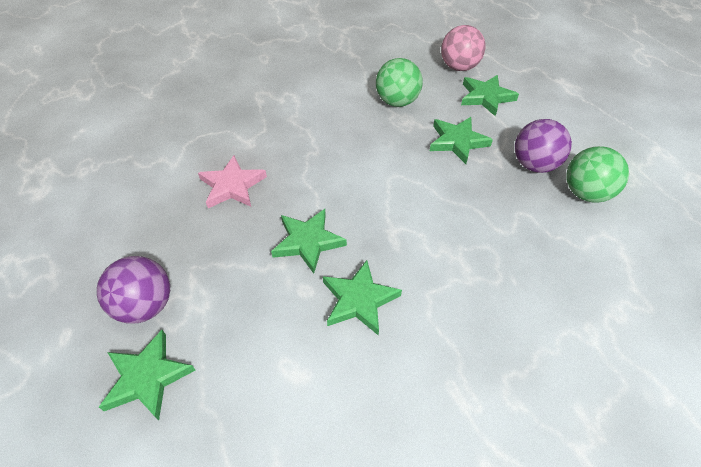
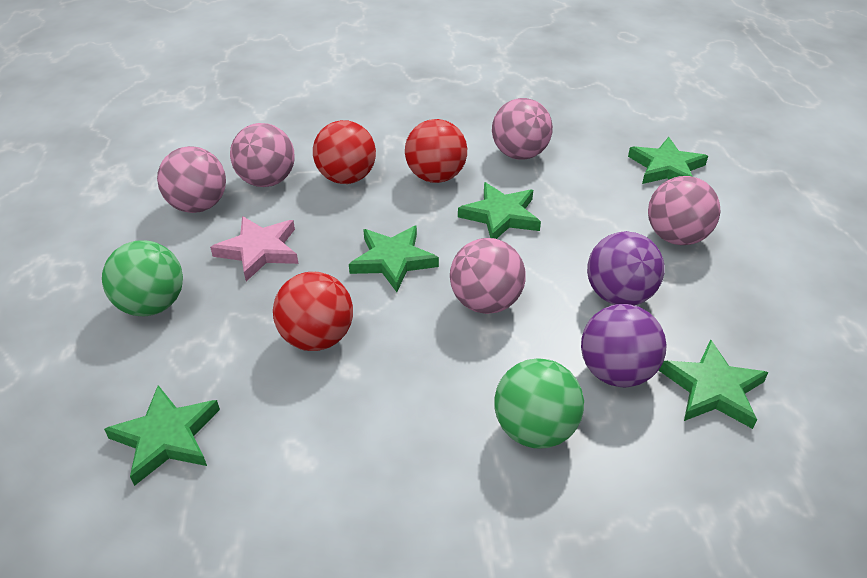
pink ball: 1 -> 5
red ball: 0 -> 3

